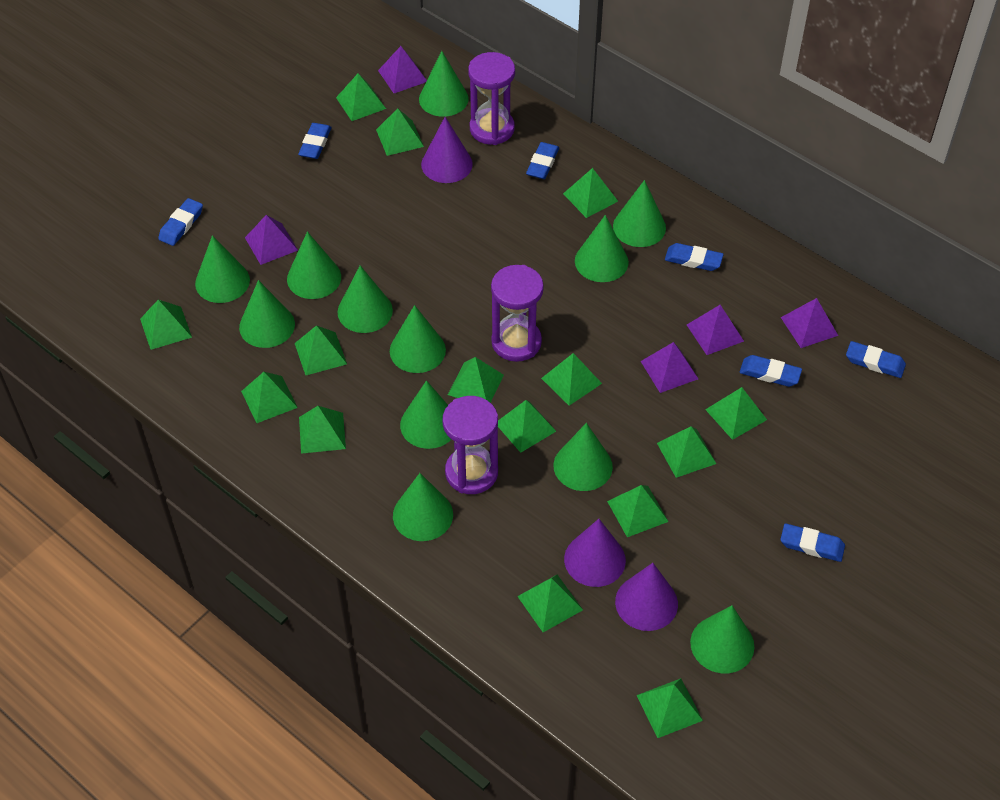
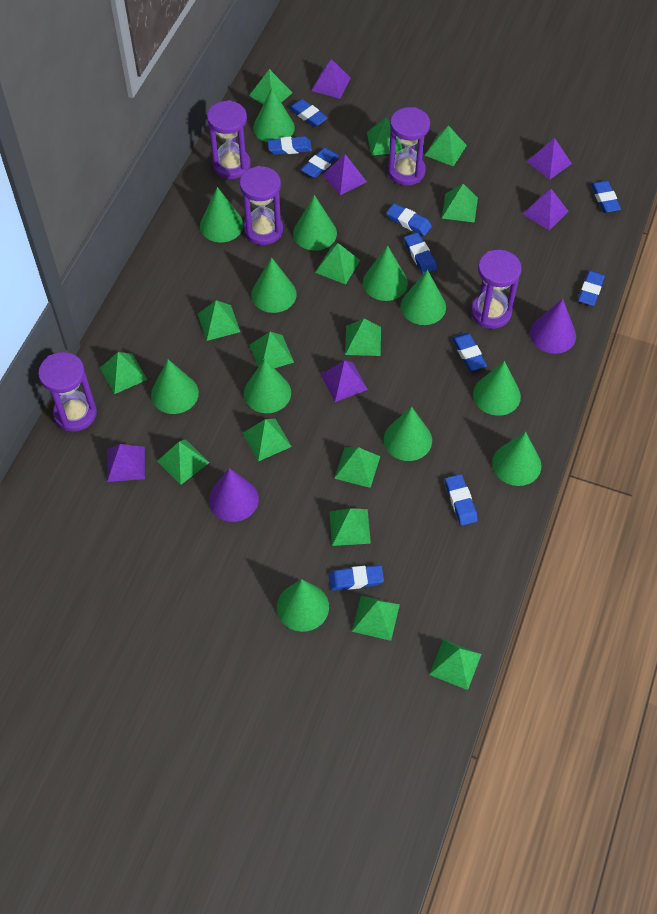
blue eraser: 7 -> 10
purple cone: 3 -> 2
purple hourglass: 3 -> 5
purple pyramid: 5 -> 6

